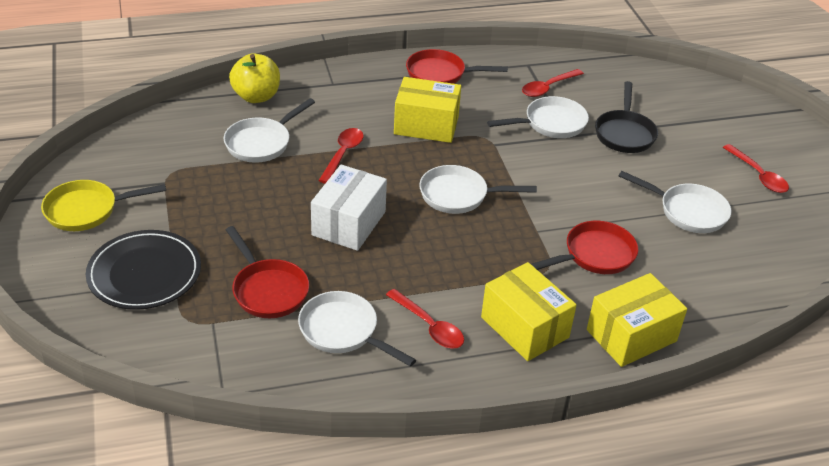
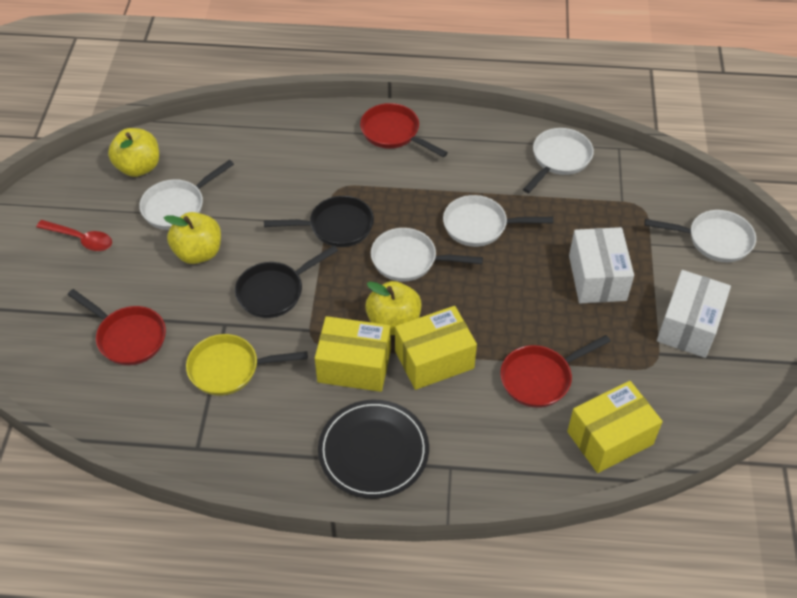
black pan: 1 -> 2
red spoon: 4 -> 1
white box: 1 -> 2
yellow apple: 1 -> 3

